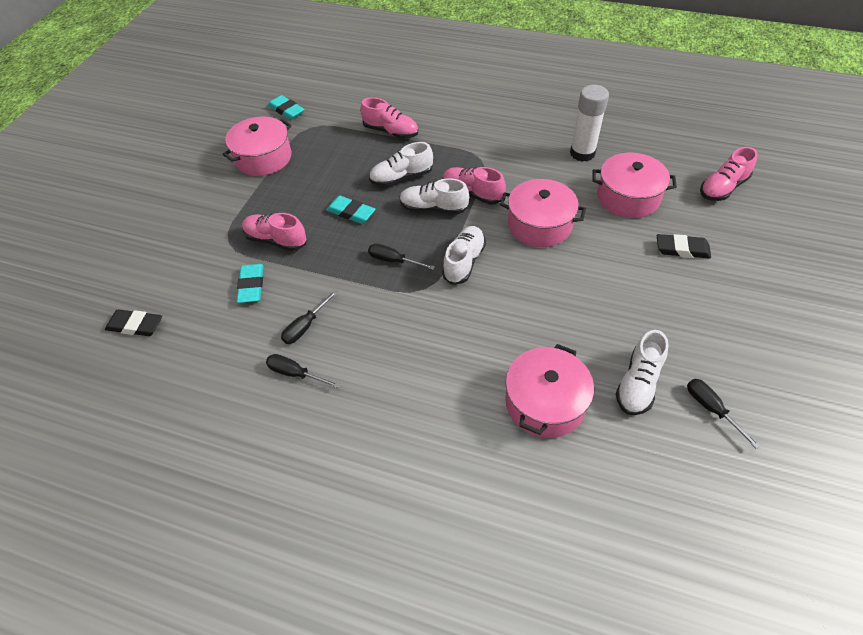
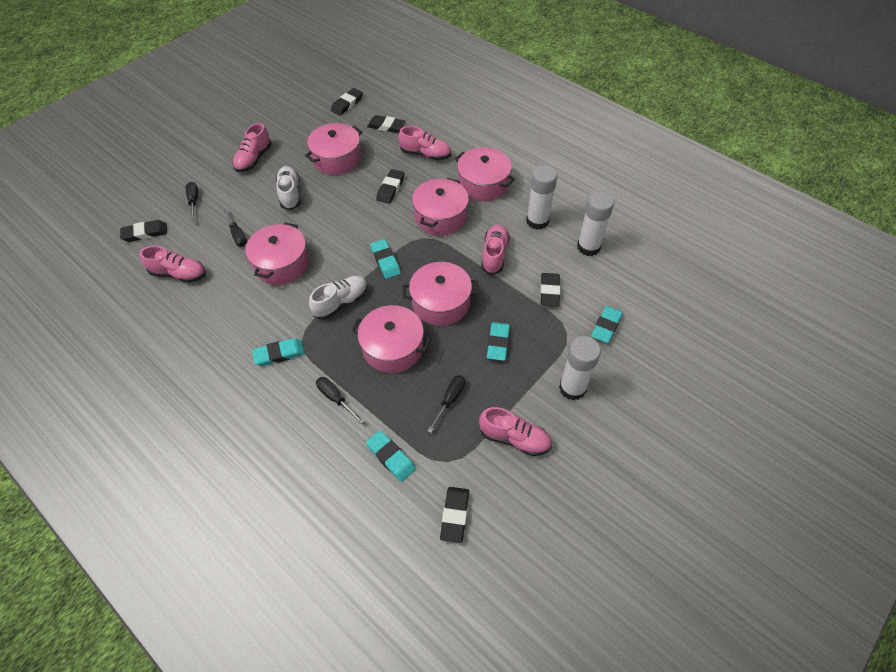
black eraser: 2 -> 6
pink pot: 4 -> 6
pink shoe: 4 -> 5
turquoise eraser: 3 -> 5
white glue stick: 1 -> 3
white shoe: 4 -> 2

